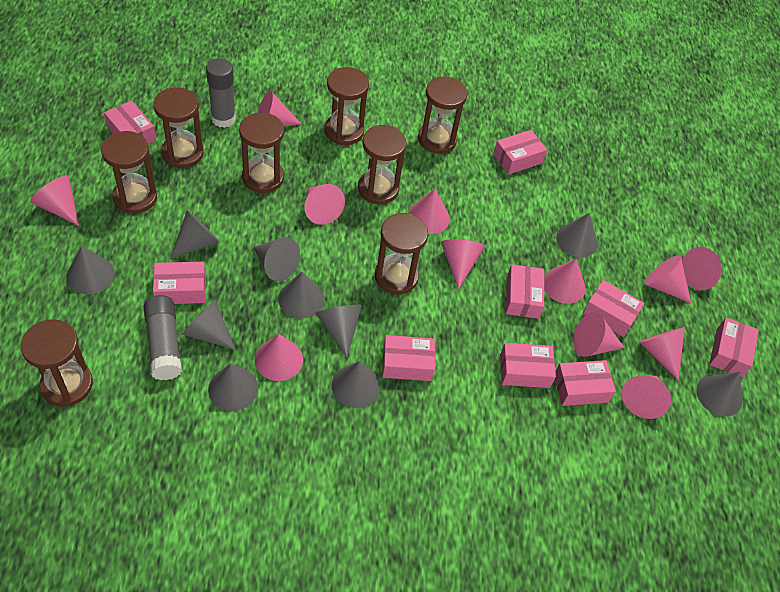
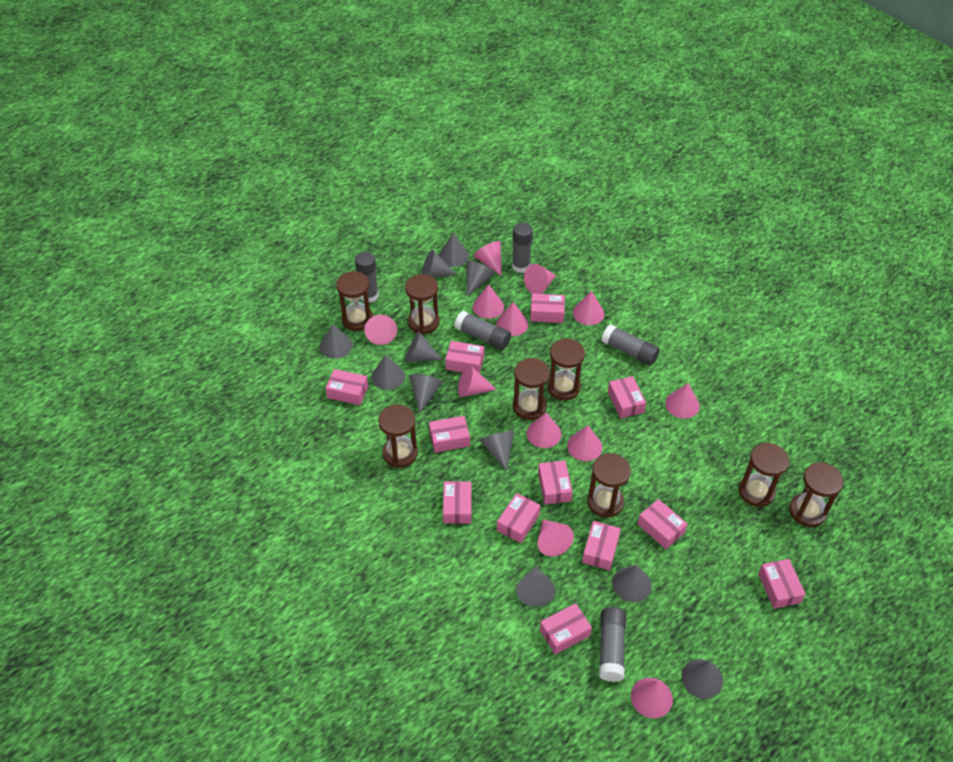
grey cone: 10 -> 11
grey glue stick: 2 -> 5
pink box: 9 -> 12

